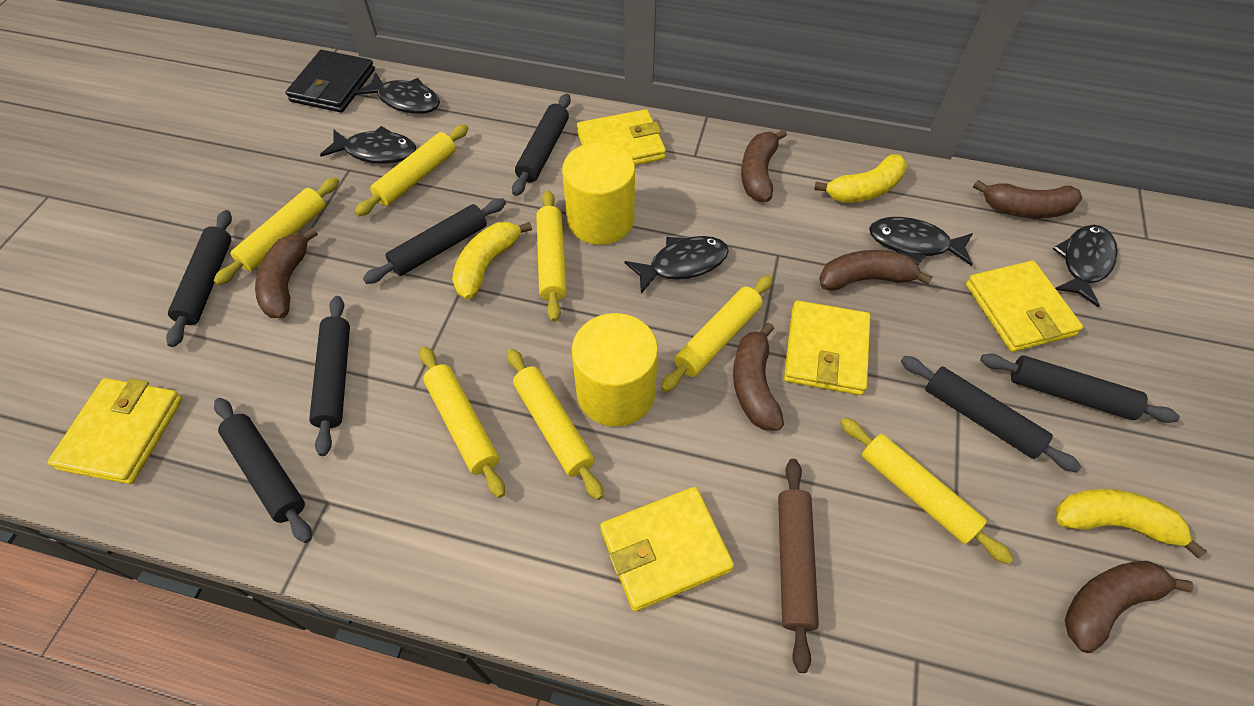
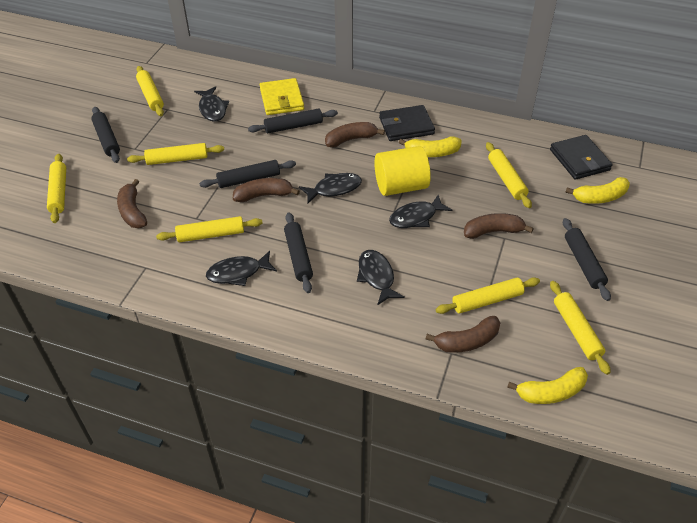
black rolling pin: 7 -> 5
black wallet: 1 -> 2
brown banana: 6 -> 5
brown rolling pin: 1 -> 0
yellow cylinder: 2 -> 1
yellow wallet: 5 -> 1

